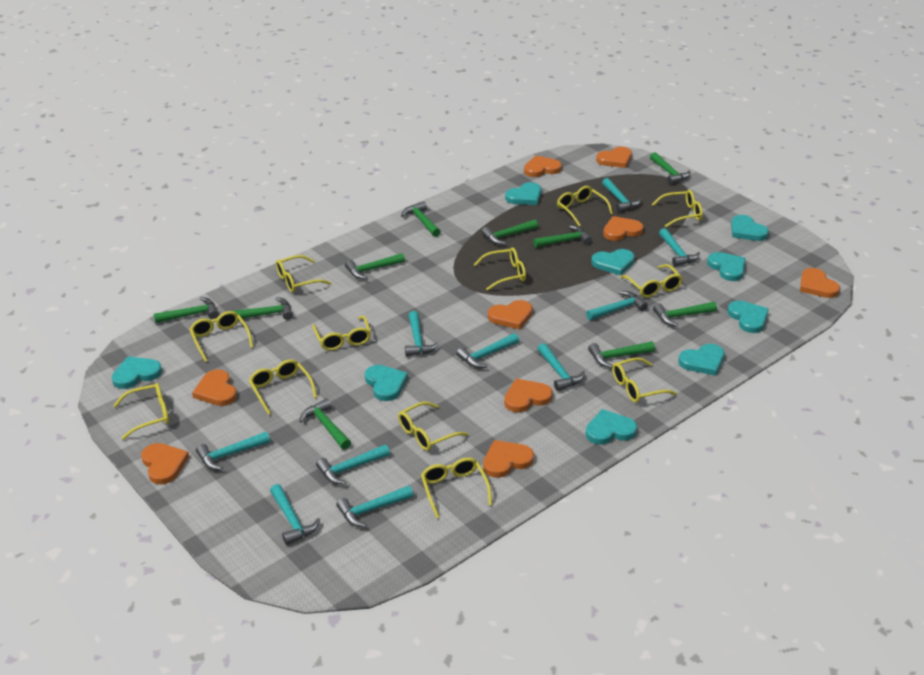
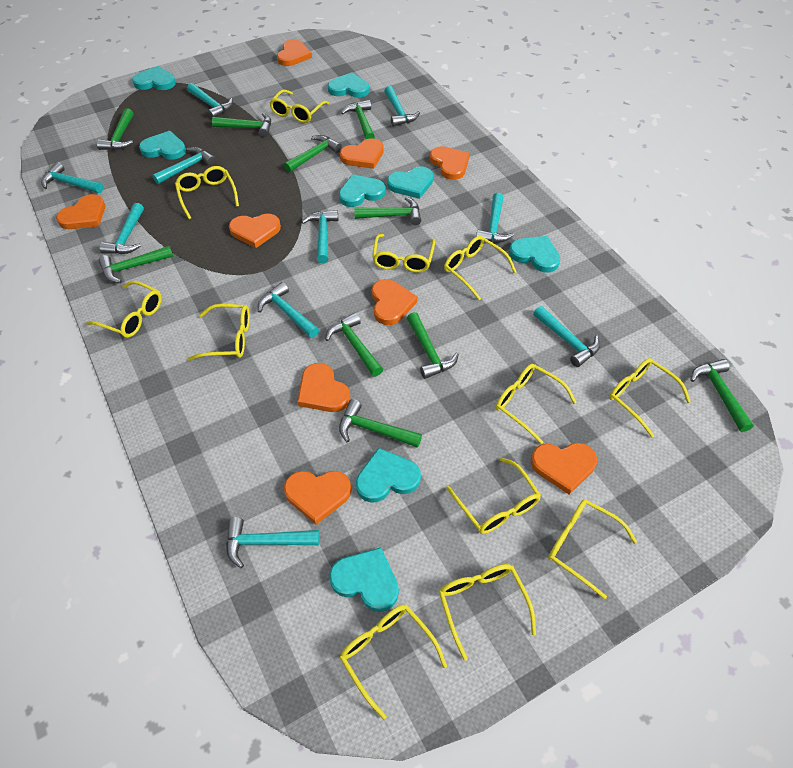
turquoise heart: 9 -> 8

